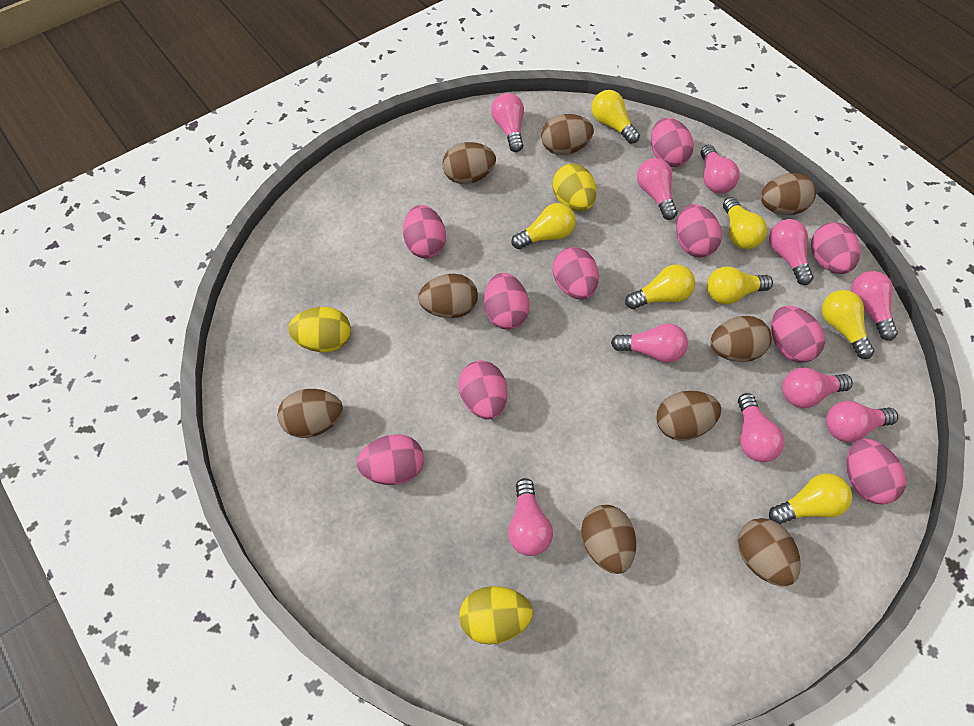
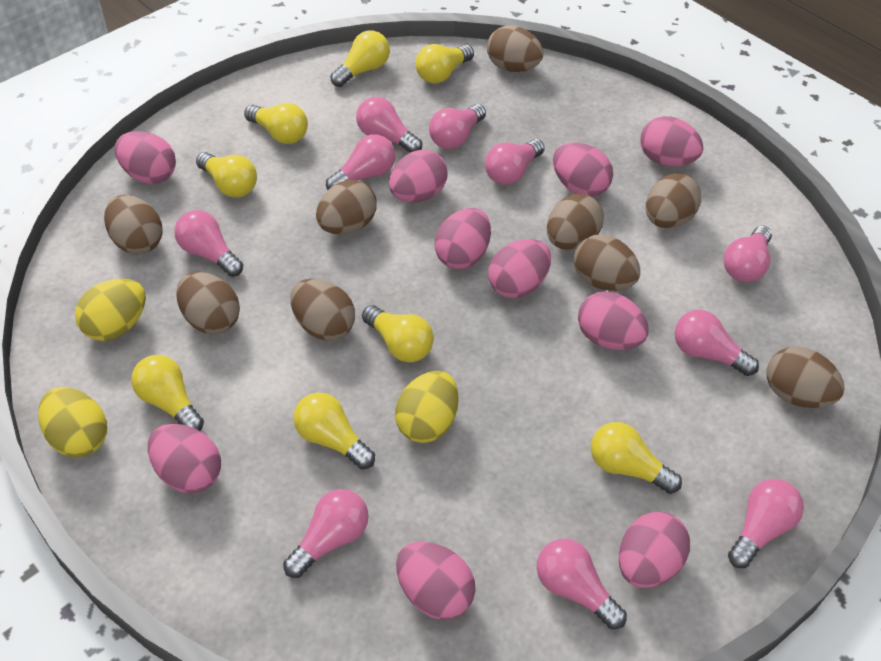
yellow light bulb: 7 -> 8

